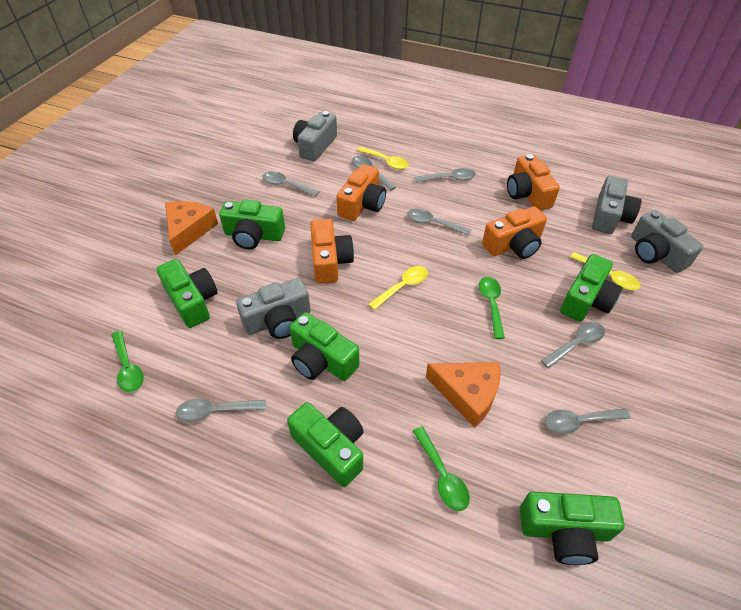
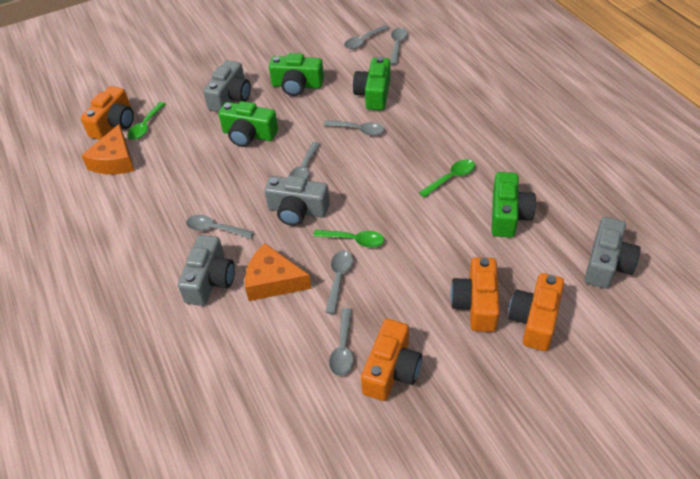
green camera: 6 -> 4
yellow spoon: 3 -> 0

